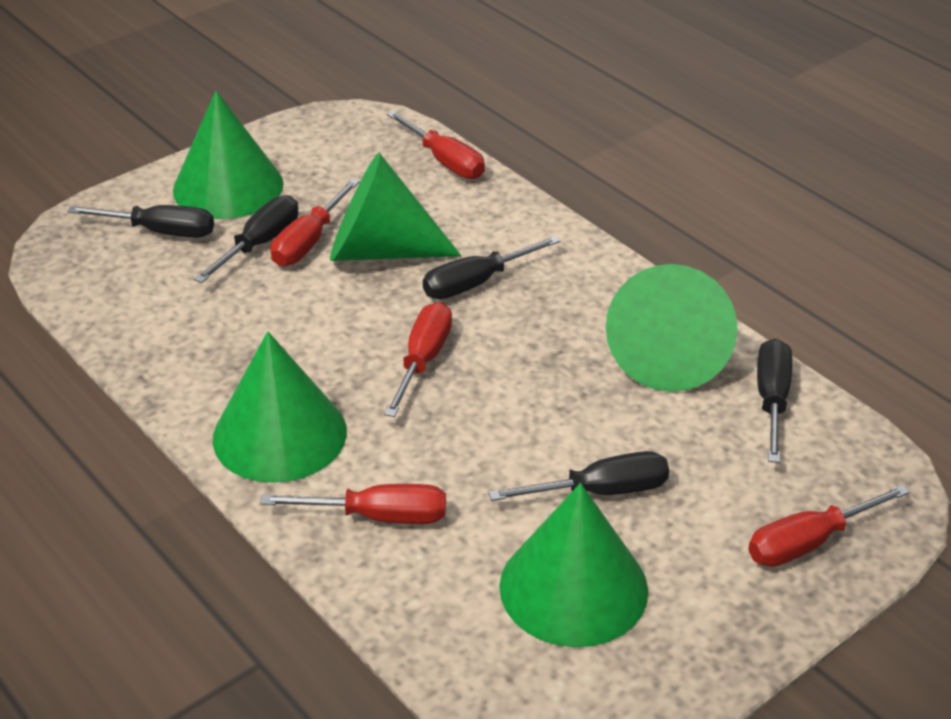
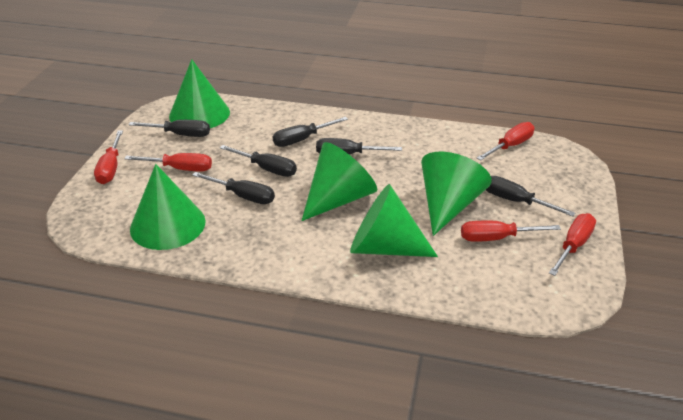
black screwdriver: 5 -> 6

